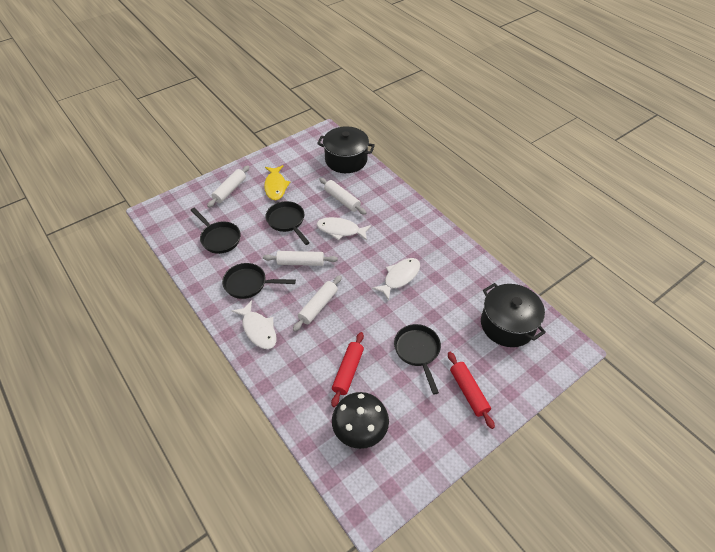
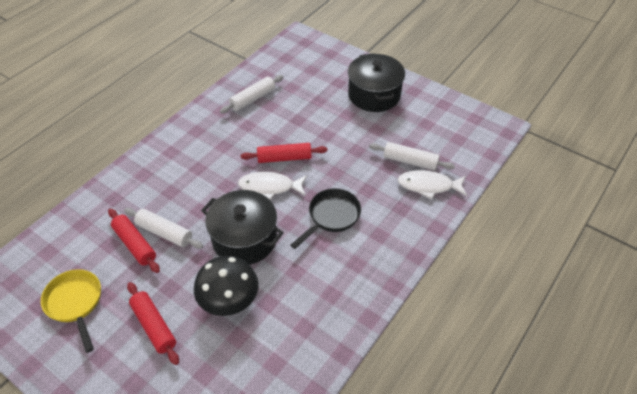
black pan: 4 -> 1
red rolling pin: 2 -> 3
white fish: 3 -> 2
white rolling pin: 4 -> 3
yellow fish: 1 -> 0
yellow pan: 0 -> 1

